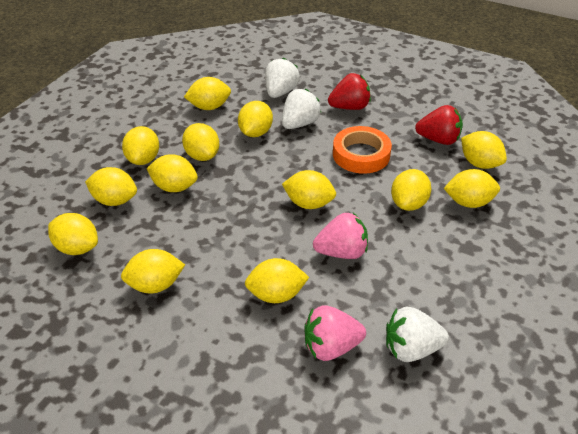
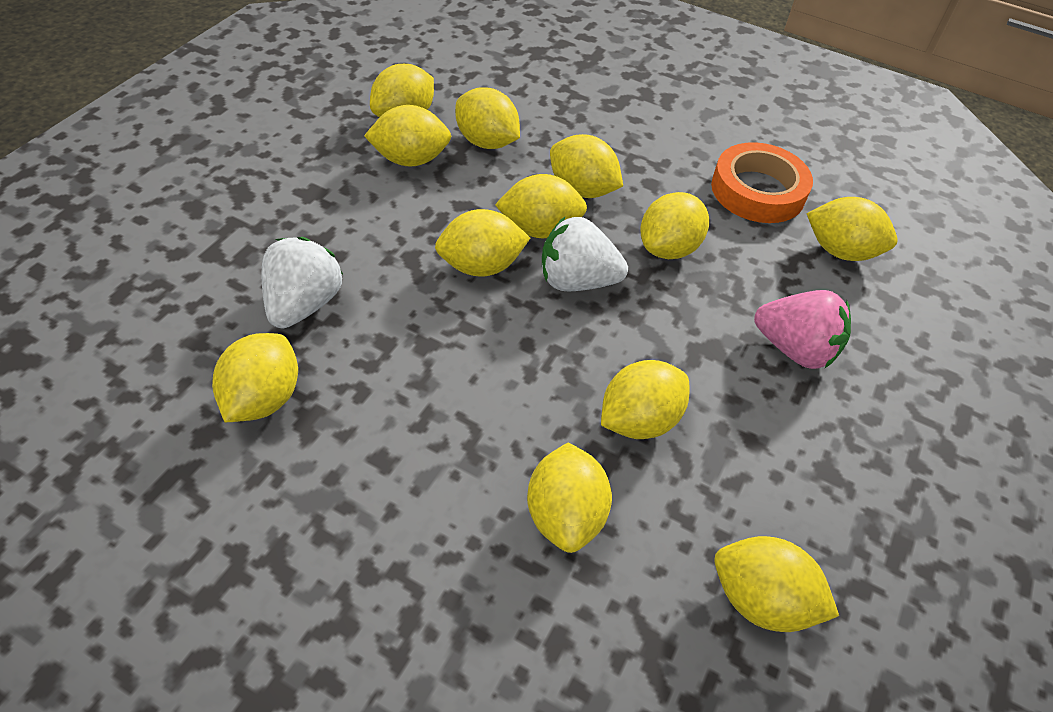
pink strawberry: 2 -> 1
red strawberry: 2 -> 0
white strawberry: 3 -> 2
yellow lemon: 13 -> 12

